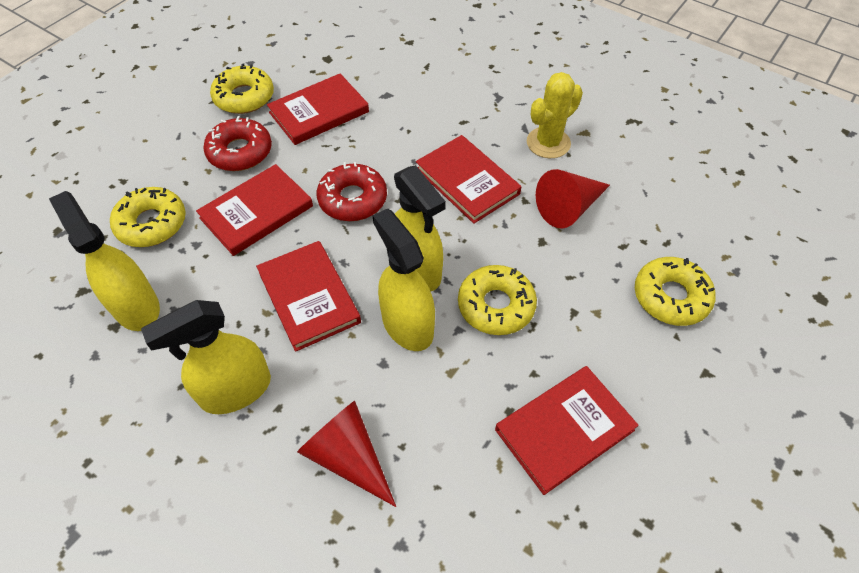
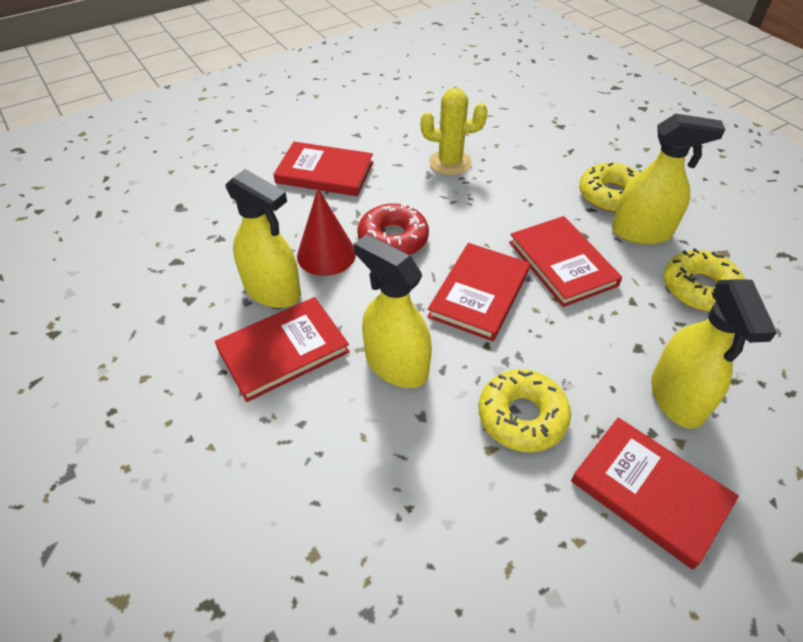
red cone: 2 -> 1
red donut: 2 -> 1
yellow donut: 4 -> 3

